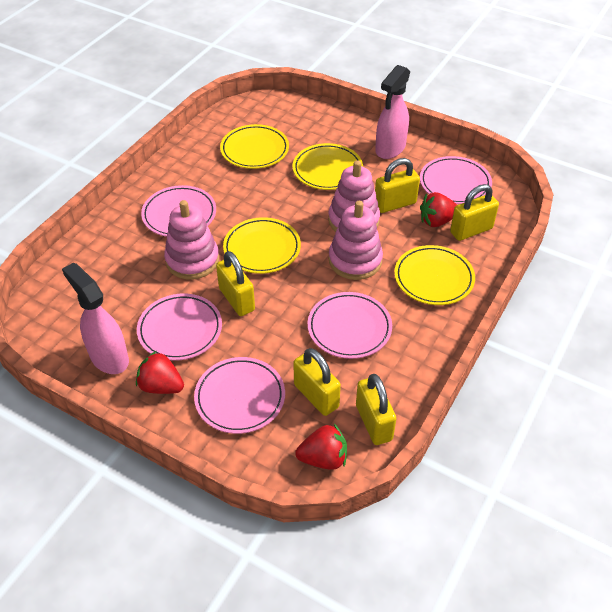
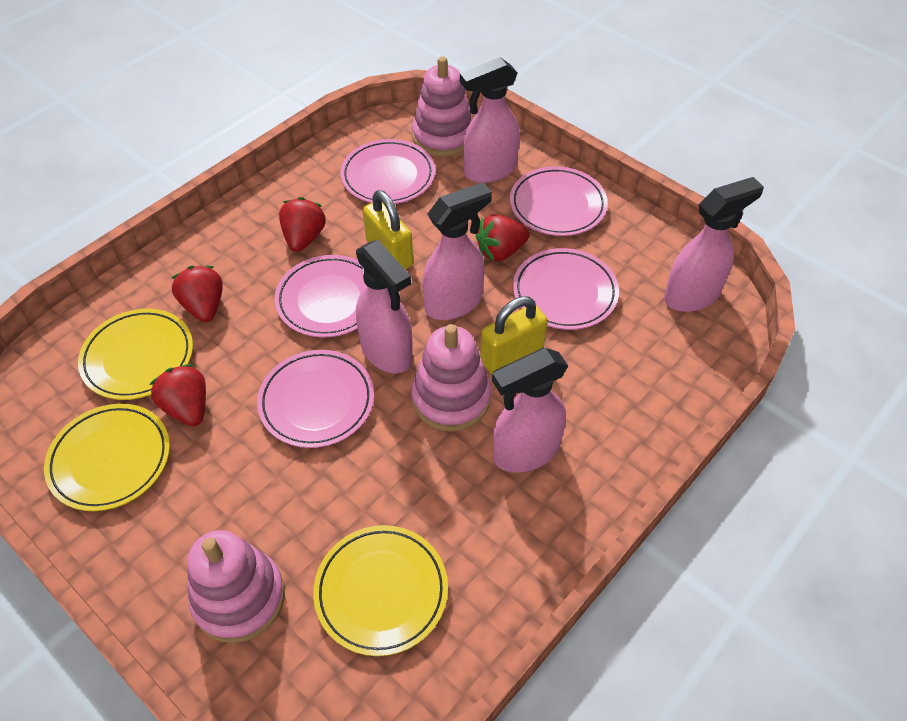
pink spray bottle: 2 -> 5
red strawberry: 3 -> 4
yellow padlock: 5 -> 2
yellow plate: 4 -> 3

